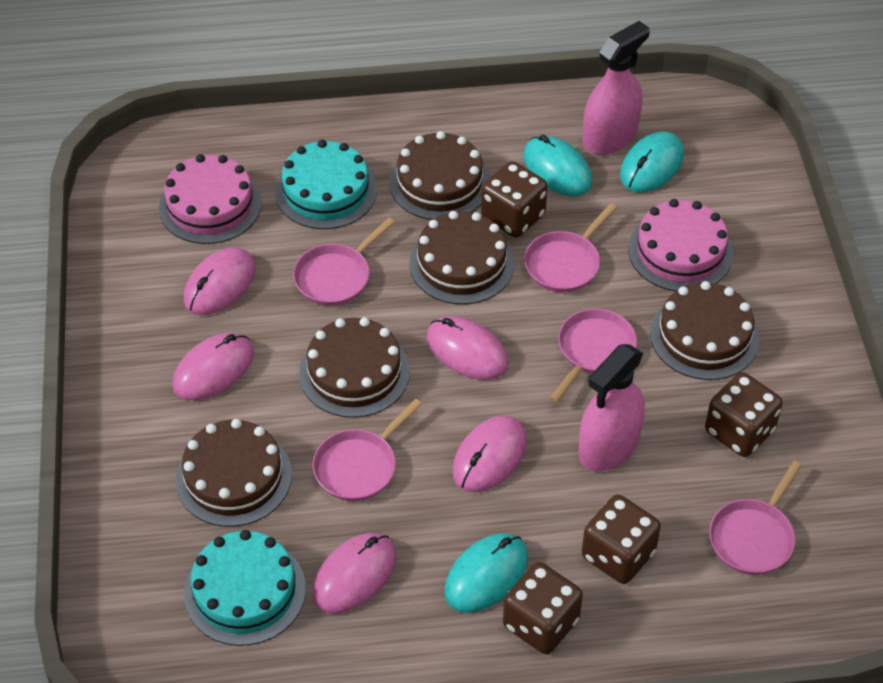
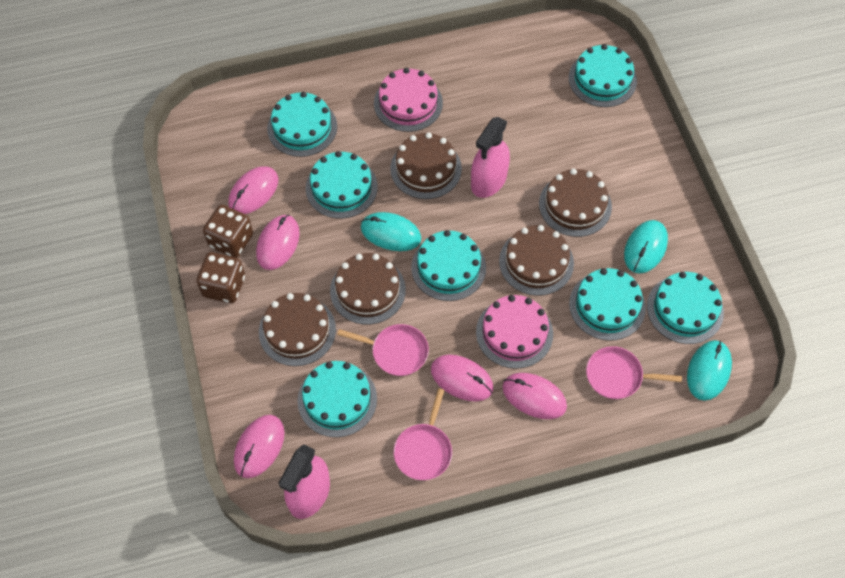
brown dice: 4 -> 2
pink pan: 5 -> 3
turquoise cake: 2 -> 7

